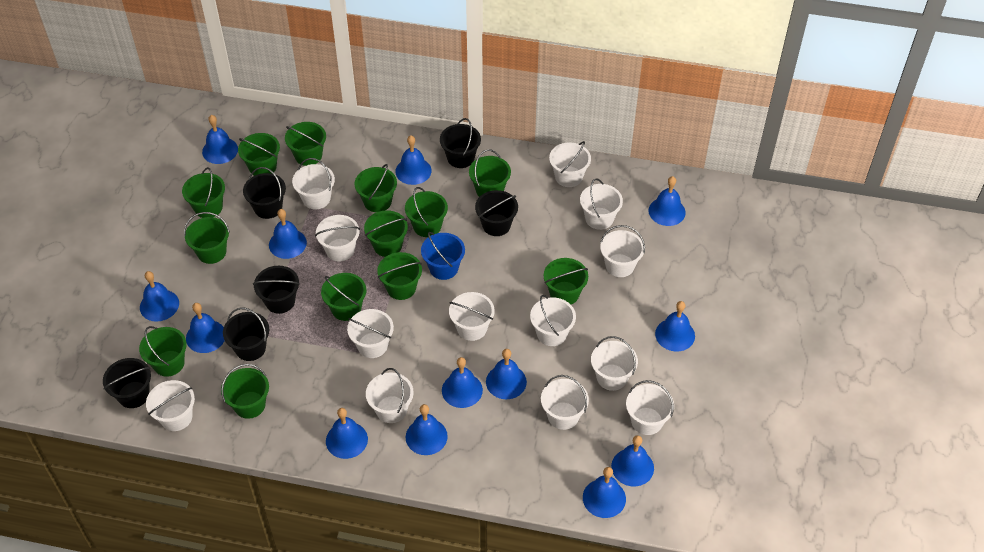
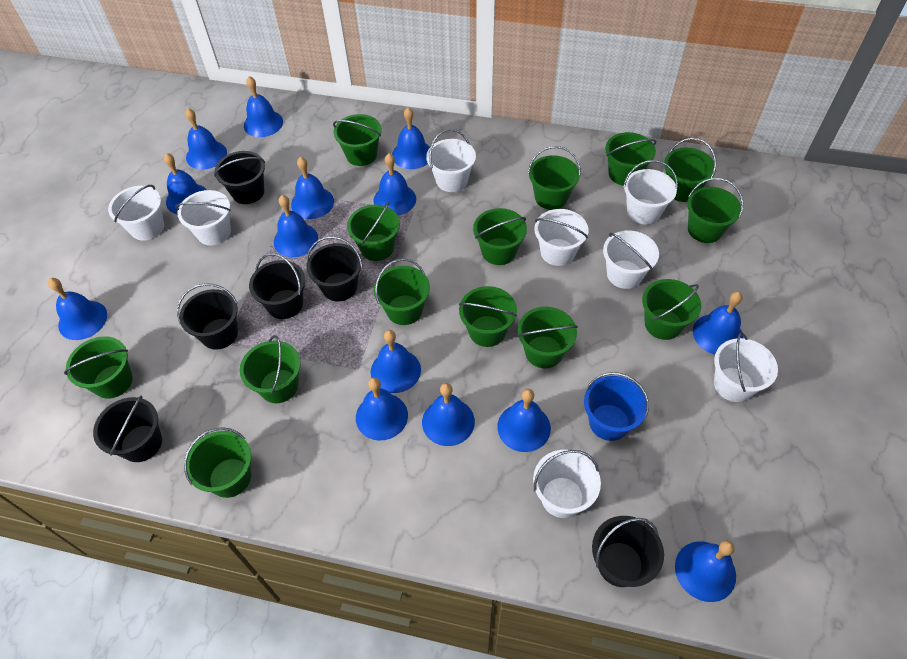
blue bell: 13 -> 14
green bucket: 13 -> 14
white bucket: 13 -> 8

